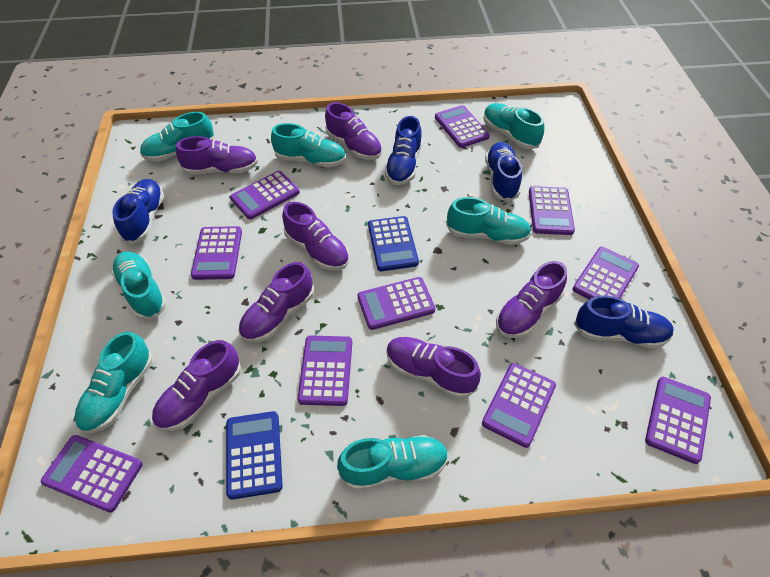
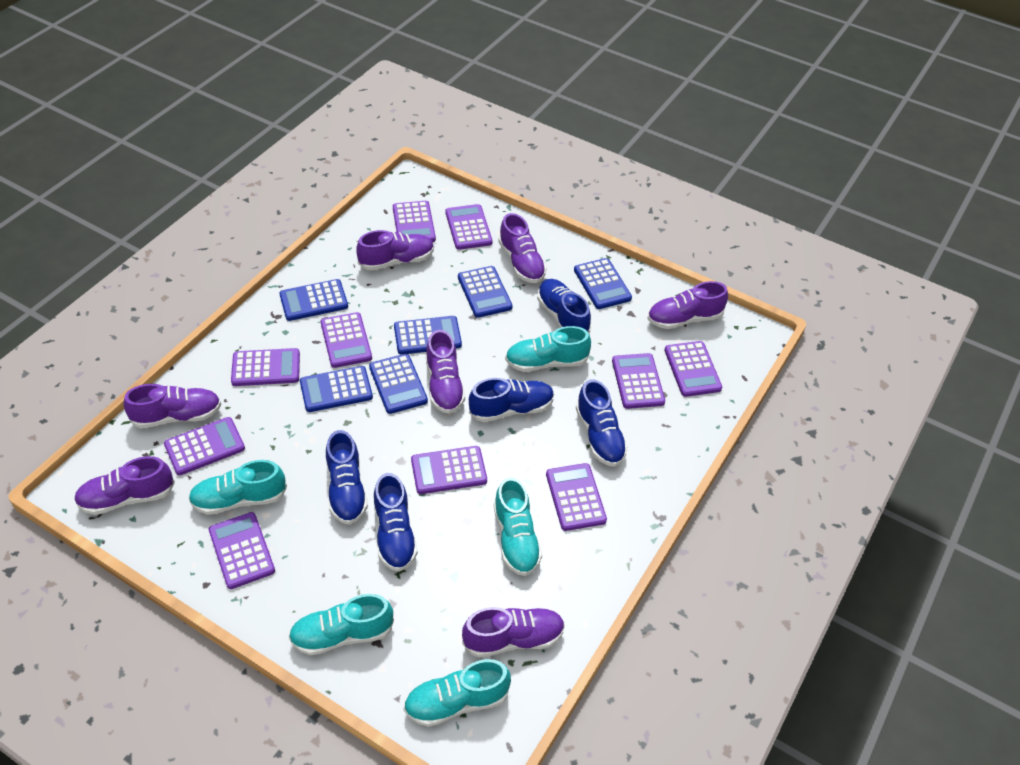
blue calculator: 2 -> 6
blue shoe: 4 -> 5
turquoise shoe: 7 -> 5

